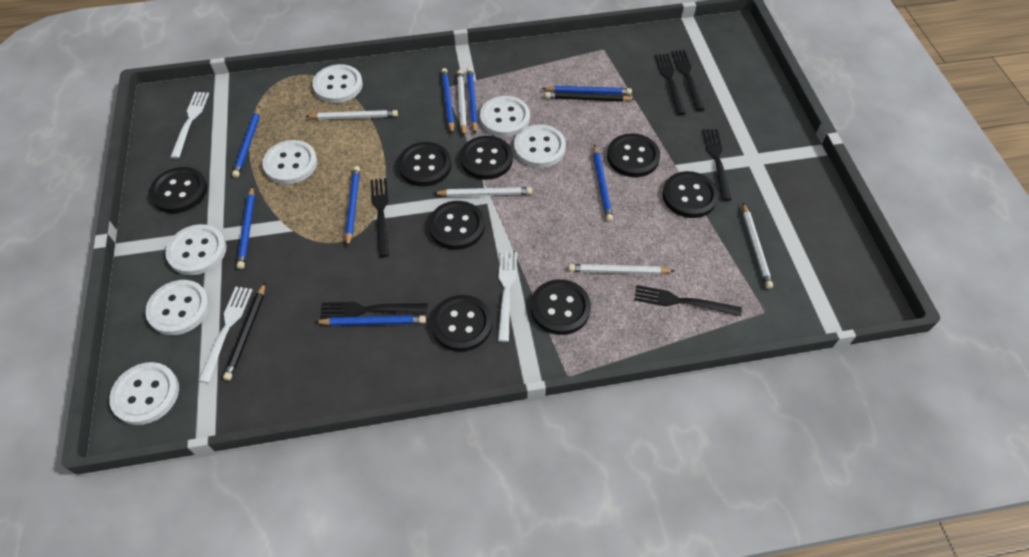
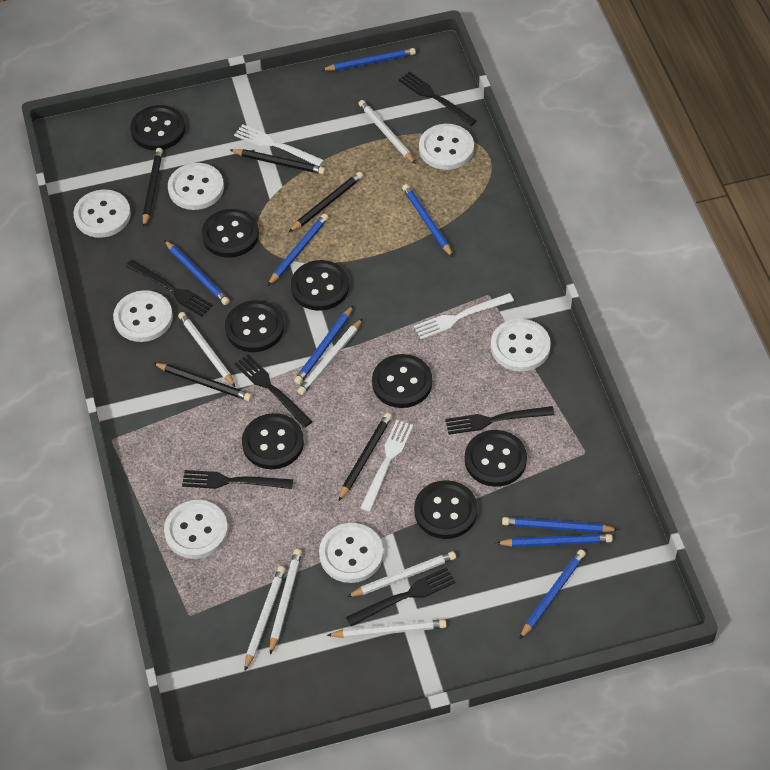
black pencil: 2 -> 5
white pencil: 5 -> 7

